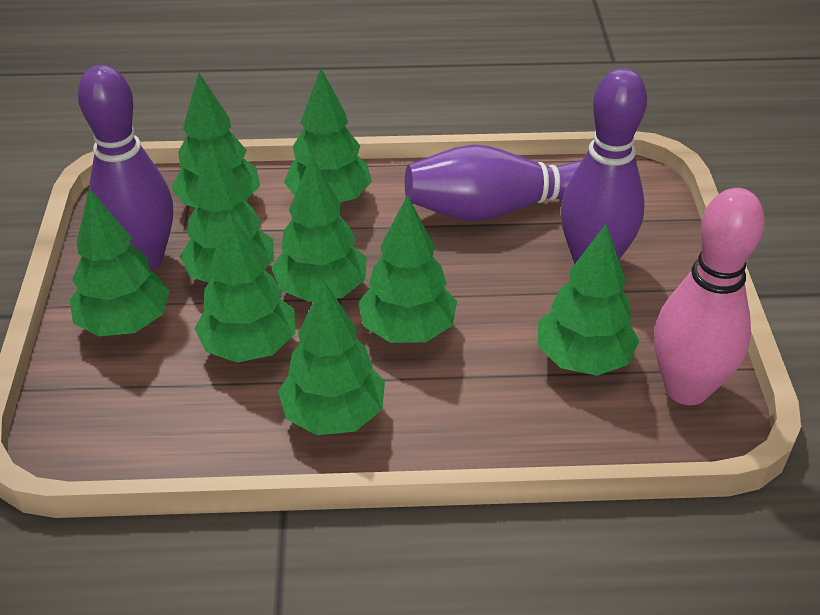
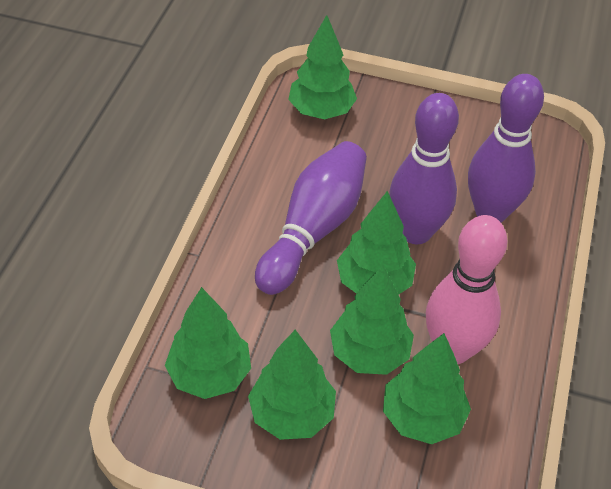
green tree: 9 -> 6

